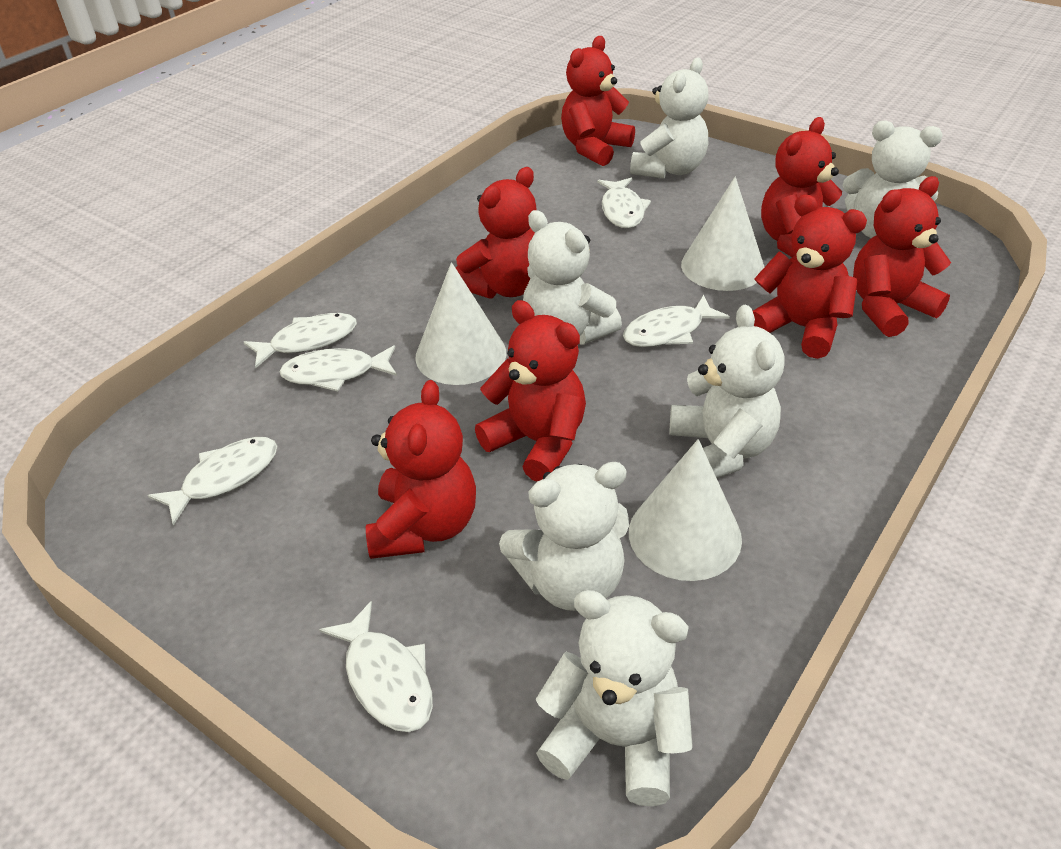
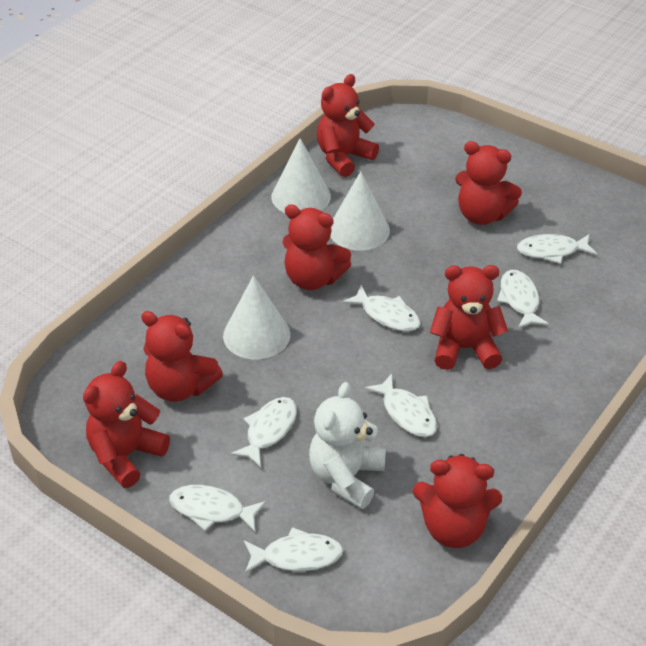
white fish: 6 -> 7
white teddy bear: 6 -> 1

